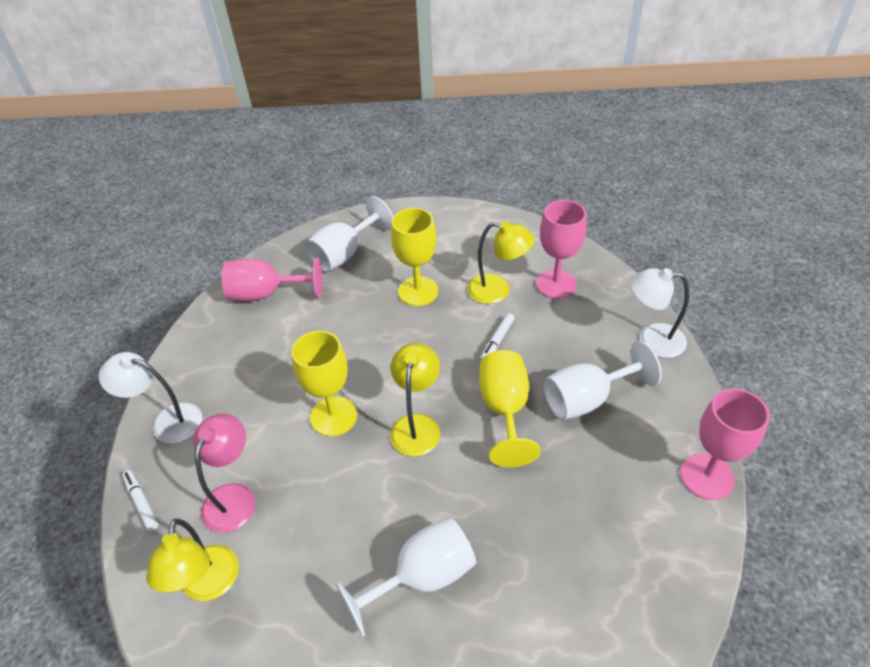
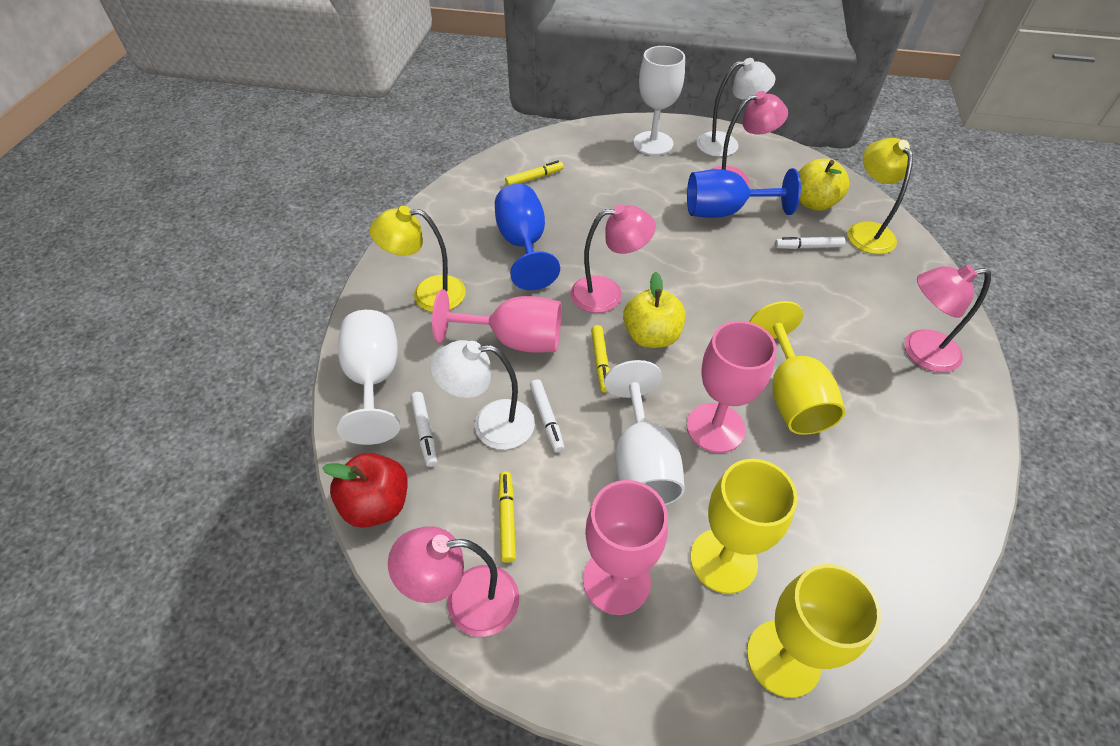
blue goblet: 0 -> 2
pink lamp: 1 -> 4
red apple: 0 -> 1
white marker: 2 -> 3
yellow apple: 0 -> 2
yellow lamp: 3 -> 2
yellow marker: 0 -> 3

